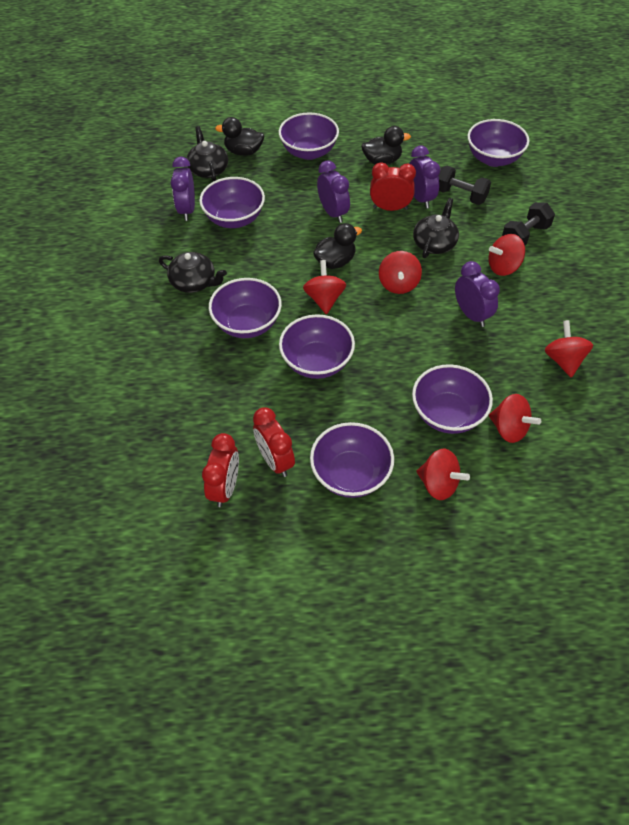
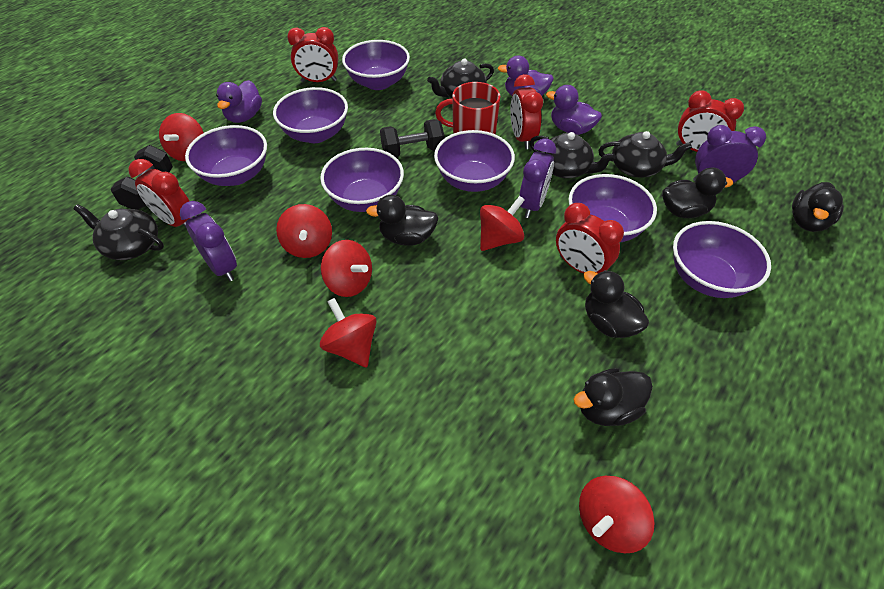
black duck: 3 -> 5
black teapot: 3 -> 4
purple clock: 4 -> 3
purple duck: 0 -> 3
red clock: 3 -> 5
red mug: 0 -> 1

